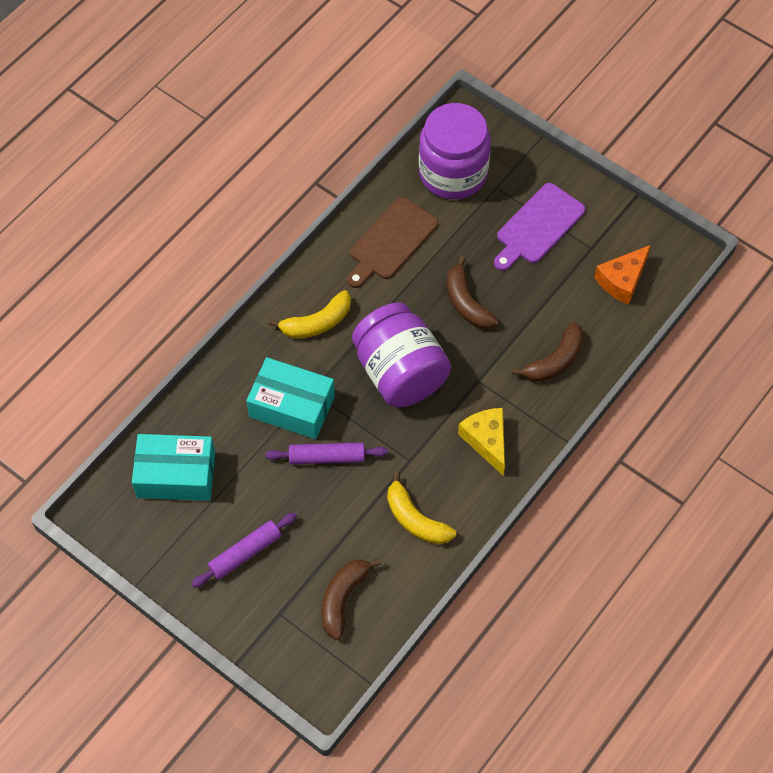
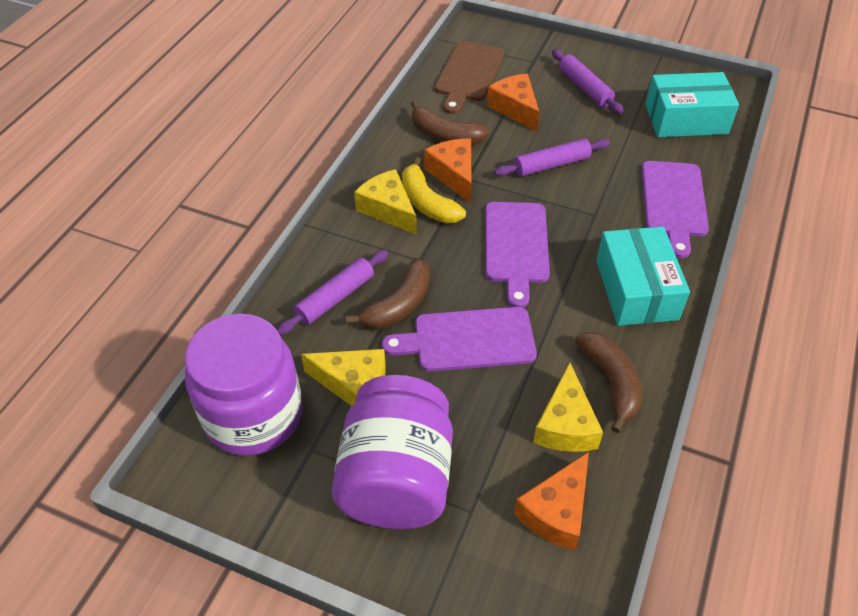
orange cheese: 1 -> 3
purple cutting board: 1 -> 3
purple rolling pin: 2 -> 3
yellow banana: 2 -> 1
yellow cheese: 1 -> 3

